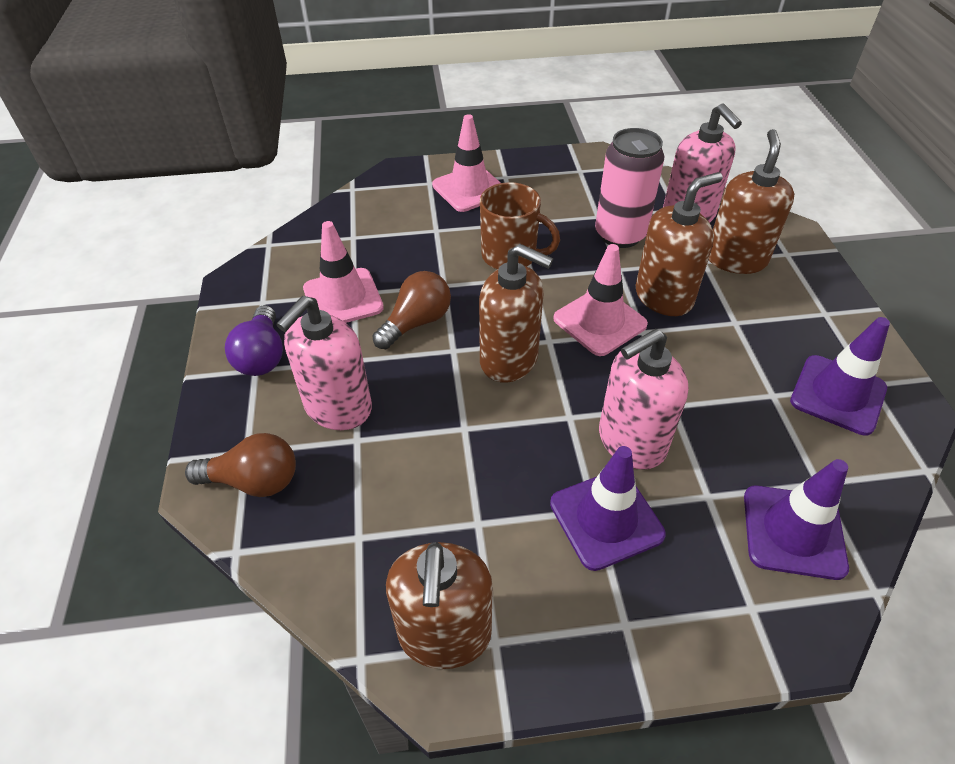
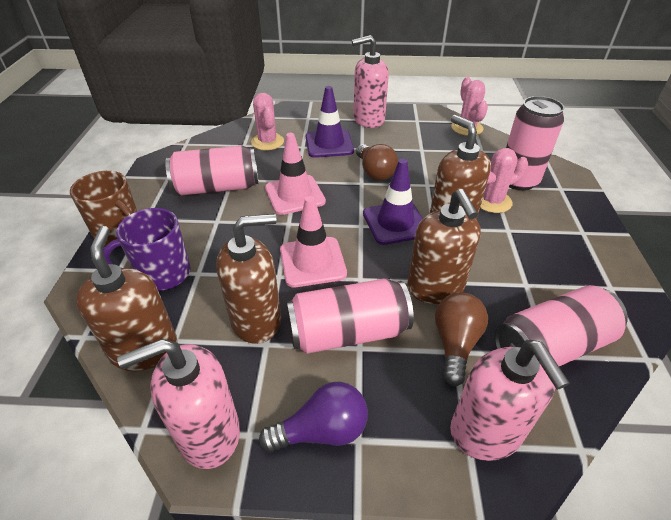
pink cactus: 0 -> 3
pink can: 1 -> 4
pink traffic cone: 3 -> 2
purple mug: 0 -> 1
purple traffic cone: 3 -> 2

